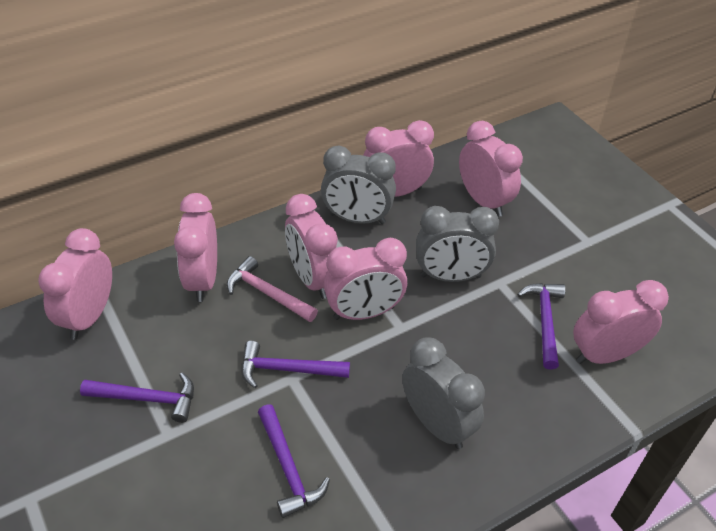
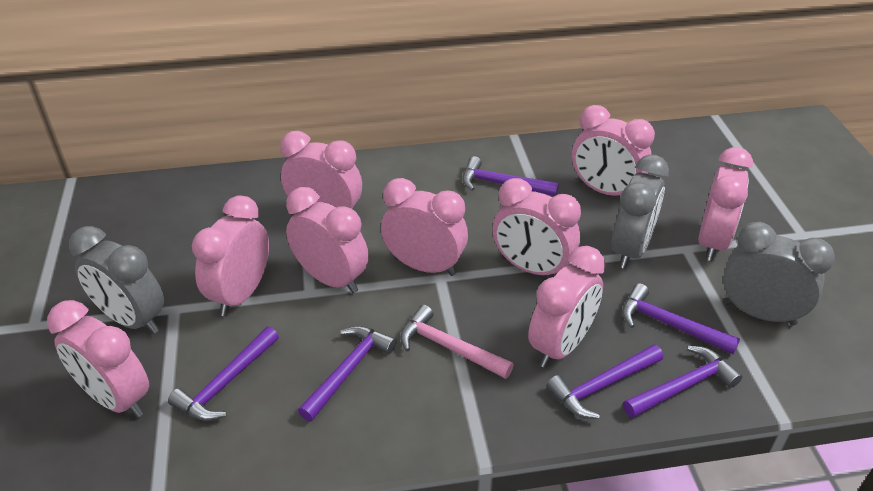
pink clock: 7 -> 9
purple hammer: 4 -> 6

